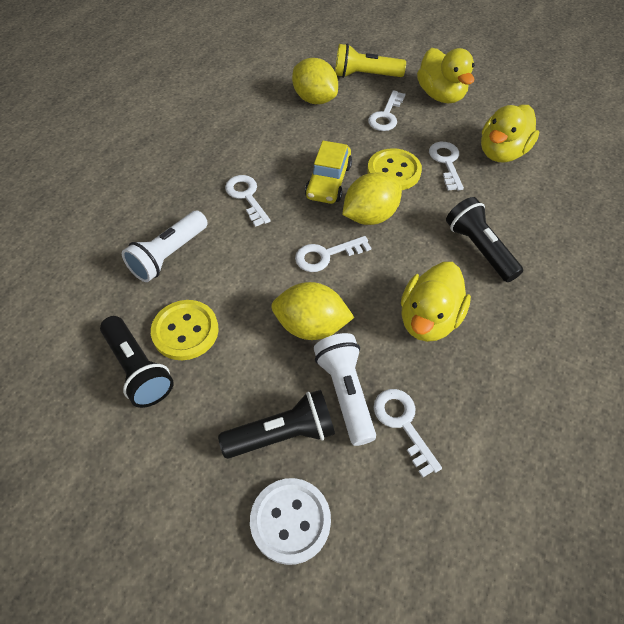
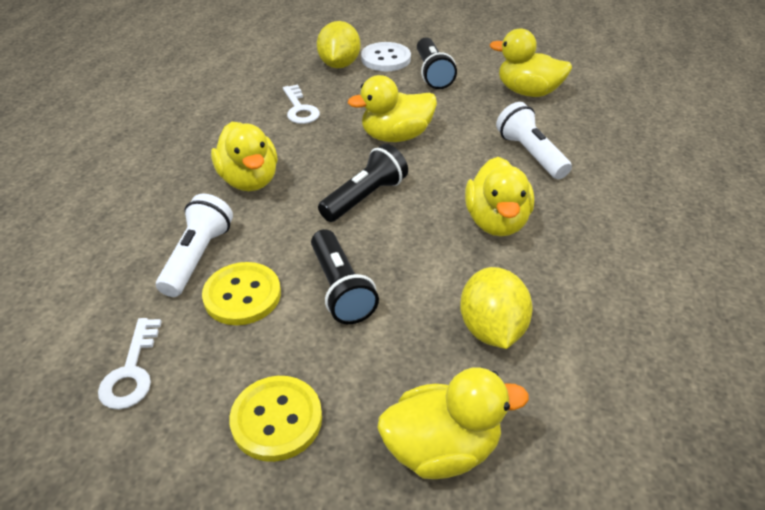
white key: 5 -> 2
yellow car: 1 -> 0
yellow duck: 3 -> 5
yellow flashlight: 1 -> 0
yellow lemon: 3 -> 2

